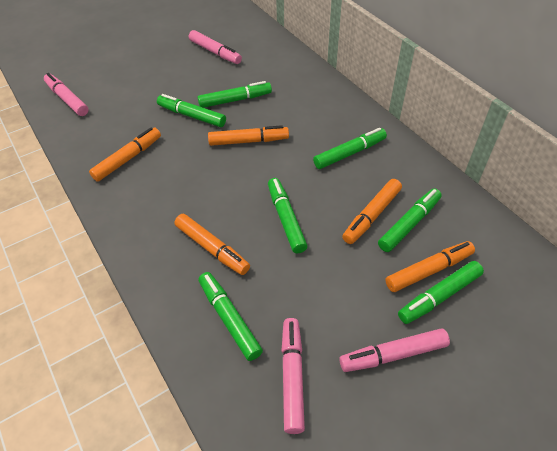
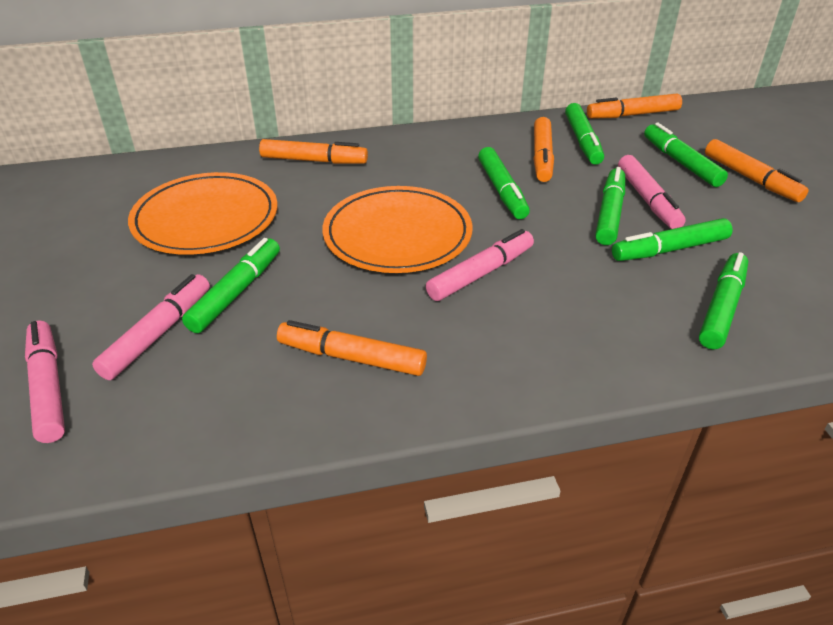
orange plate: 0 -> 2

